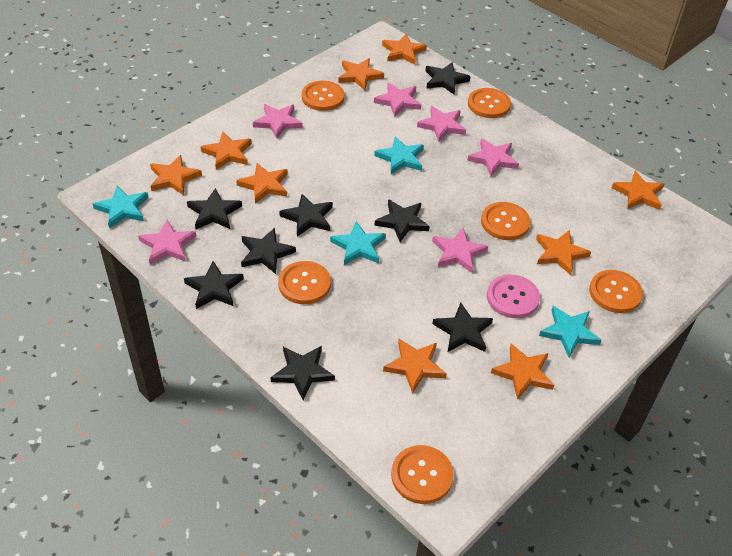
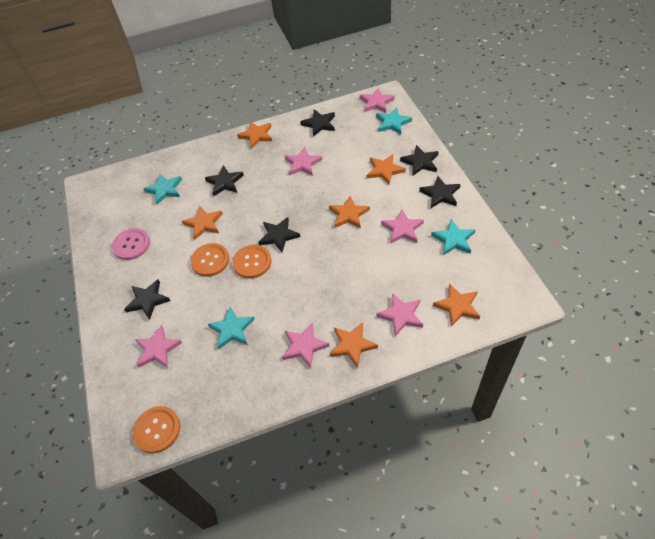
black star: 8 -> 6
orange button: 6 -> 3
orange star: 9 -> 6

